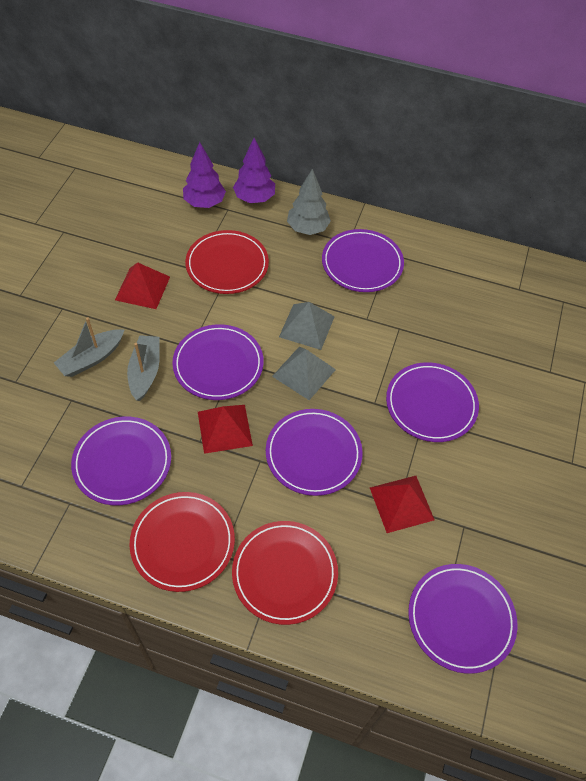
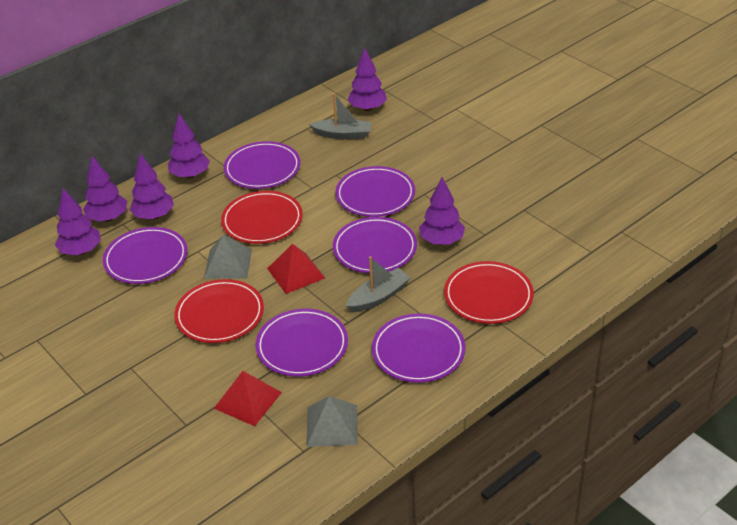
grey tree: 1 -> 0
purple tree: 2 -> 6
red pyramid: 3 -> 2

